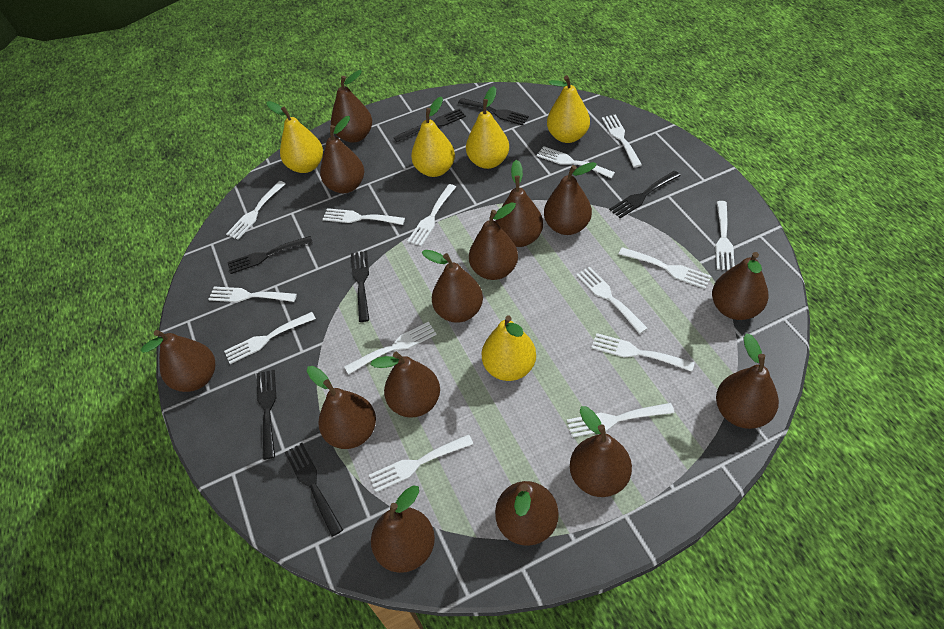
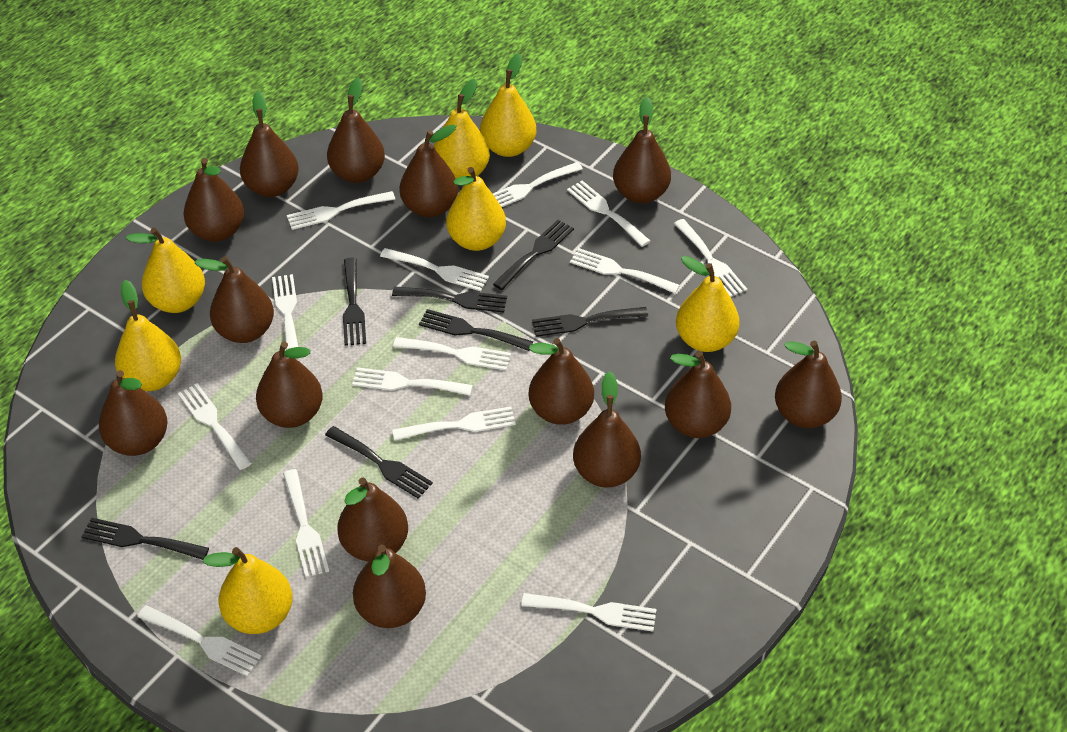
yellow pear: 5 -> 7

